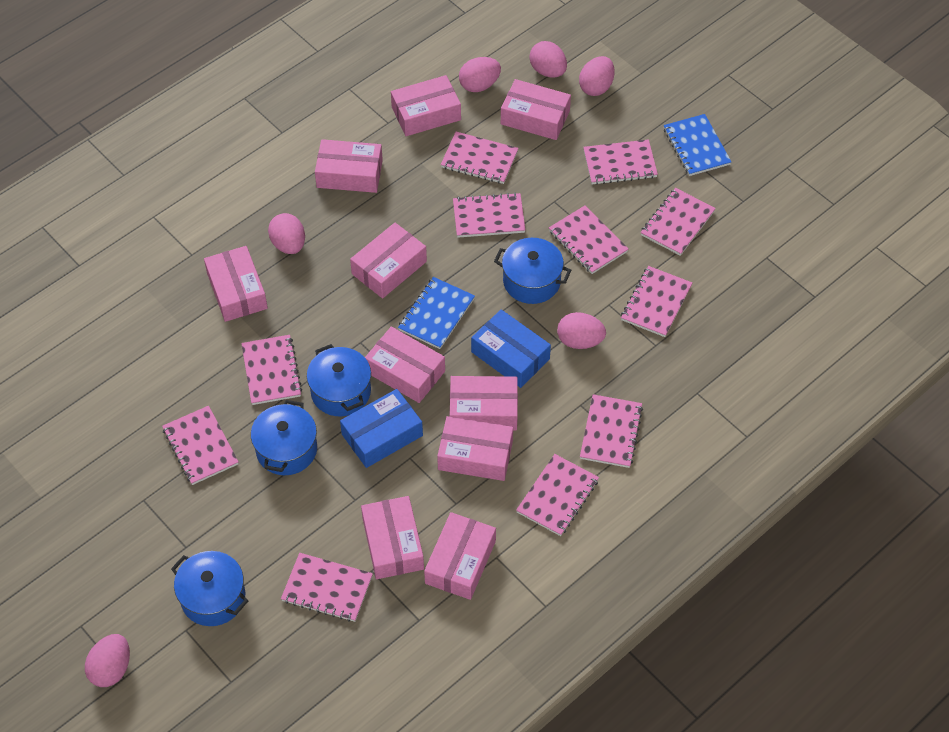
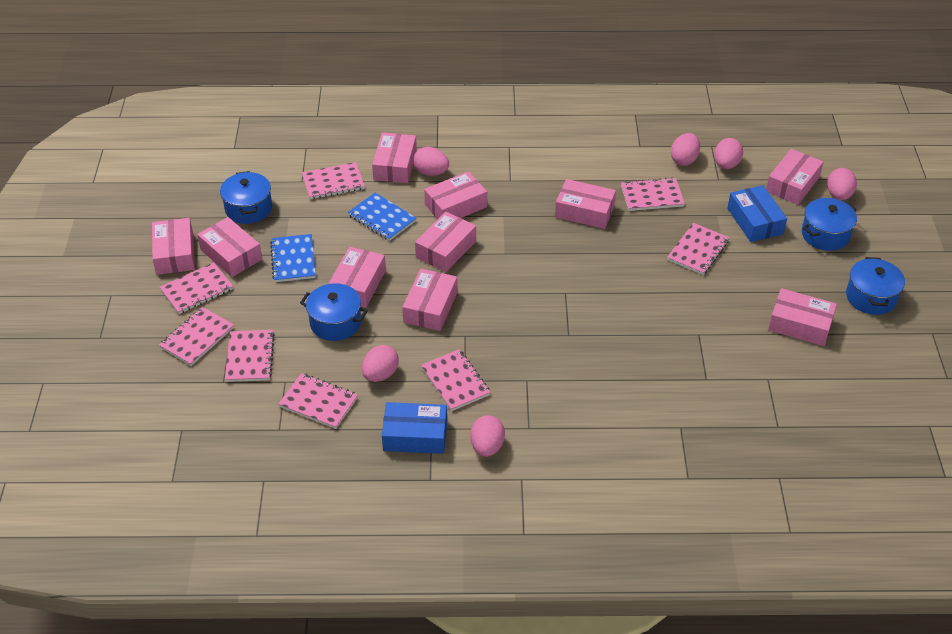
pink notebook: 11 -> 8

